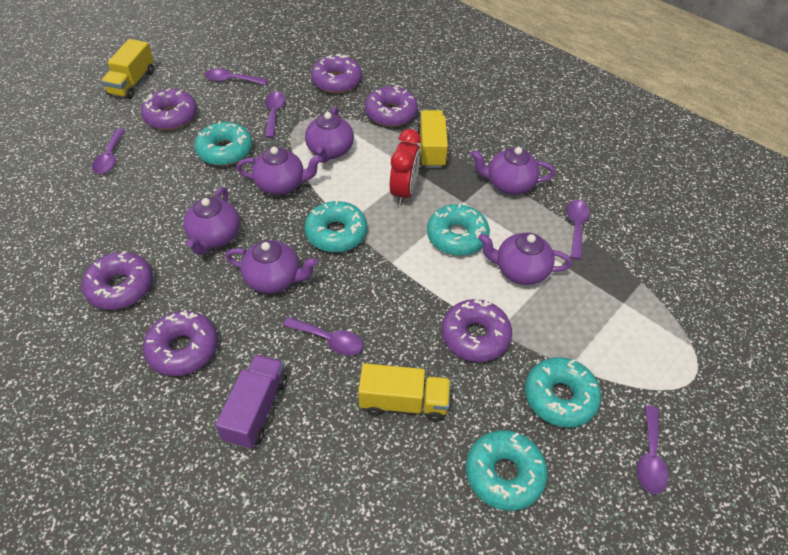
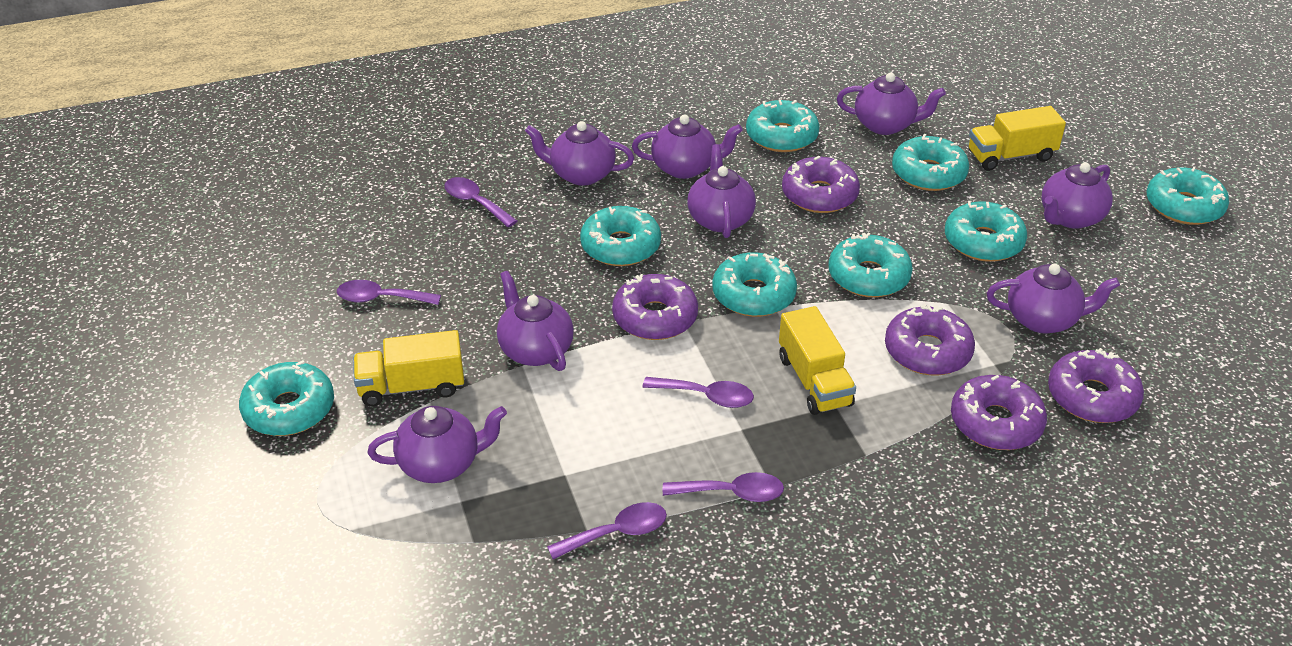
purple donut: 6 -> 5
purple spoon: 6 -> 5
purple teapot: 6 -> 8
purple truck: 1 -> 0
red clock: 1 -> 0
turquoise donut: 5 -> 8

